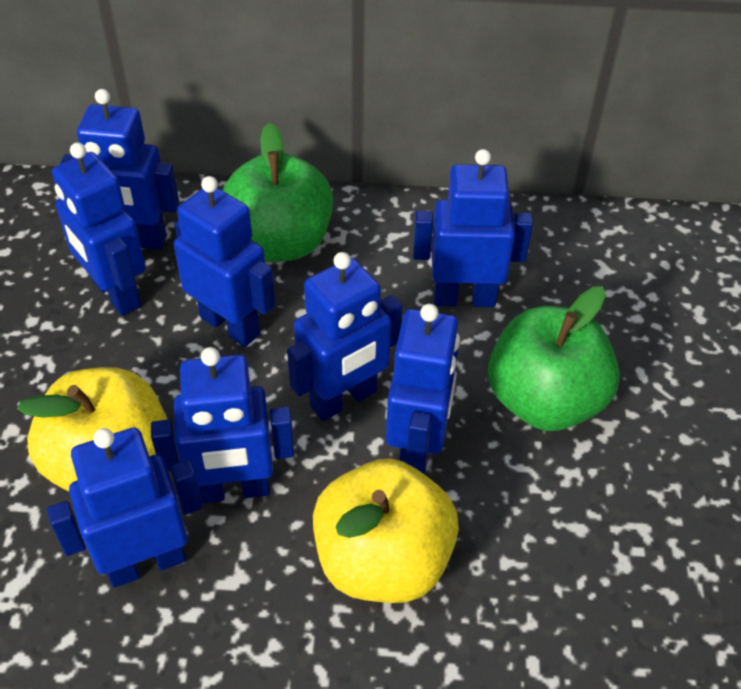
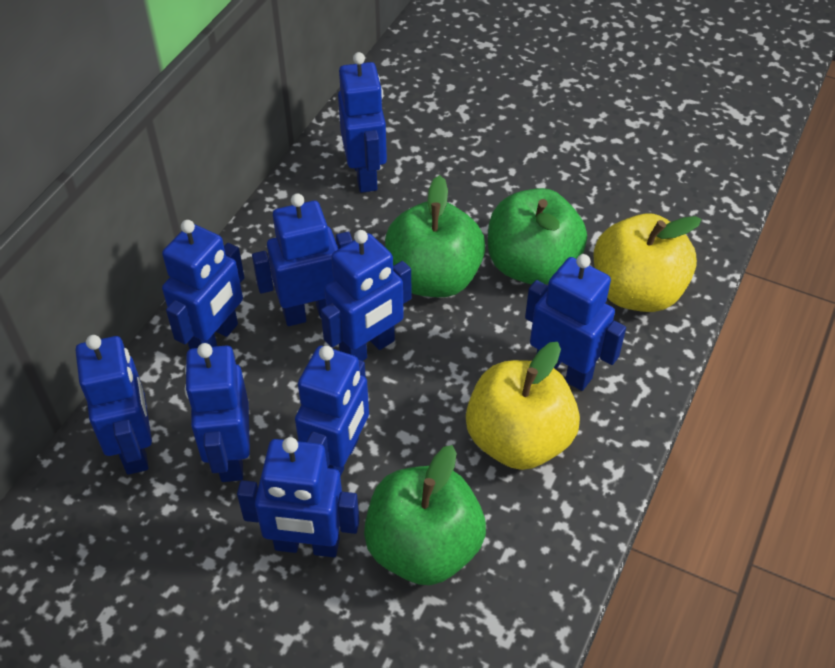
blue robot: 8 -> 9
green apple: 2 -> 3

